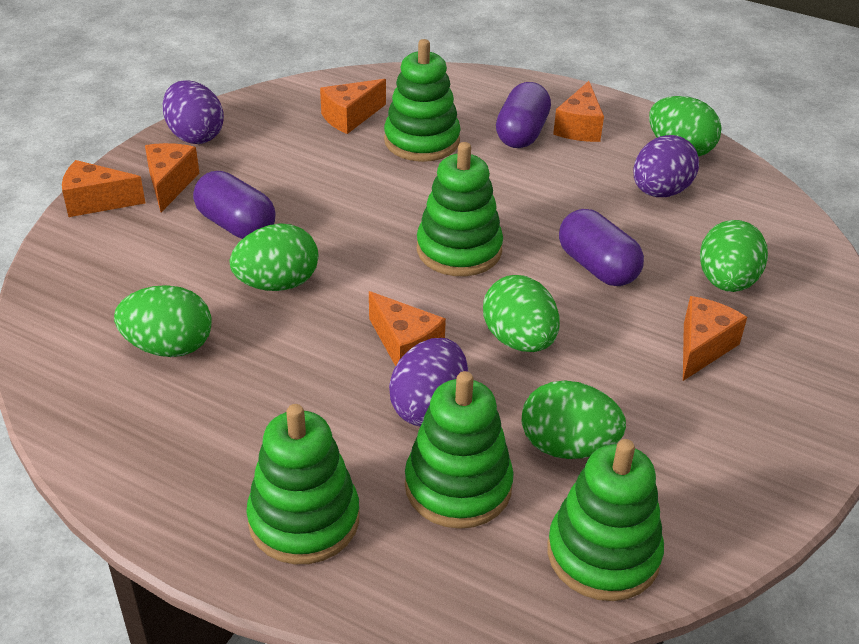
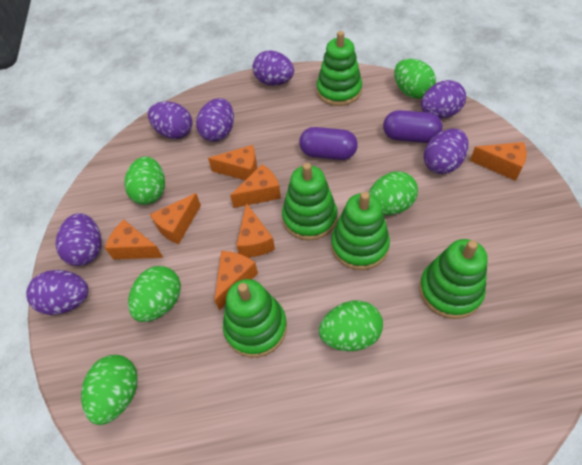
orange cheese: 6 -> 7
purple capsule: 3 -> 2
purple egg: 3 -> 7

